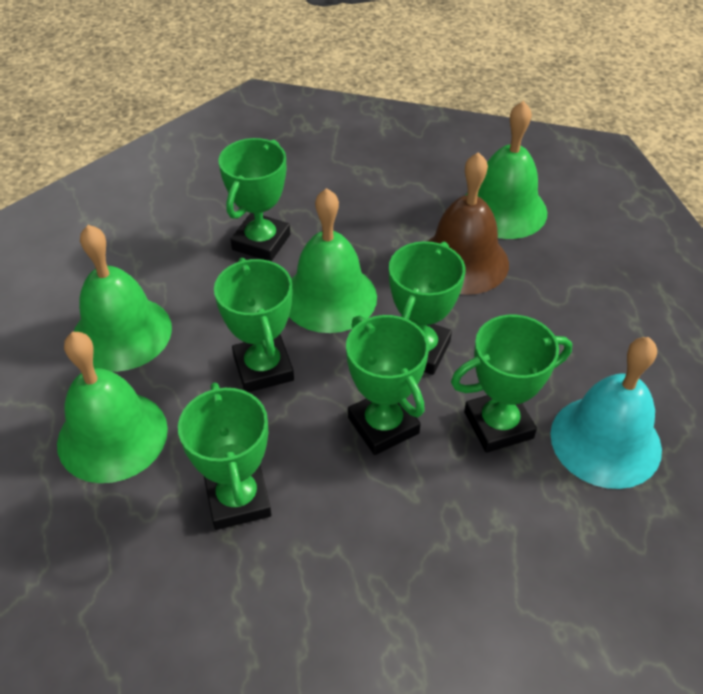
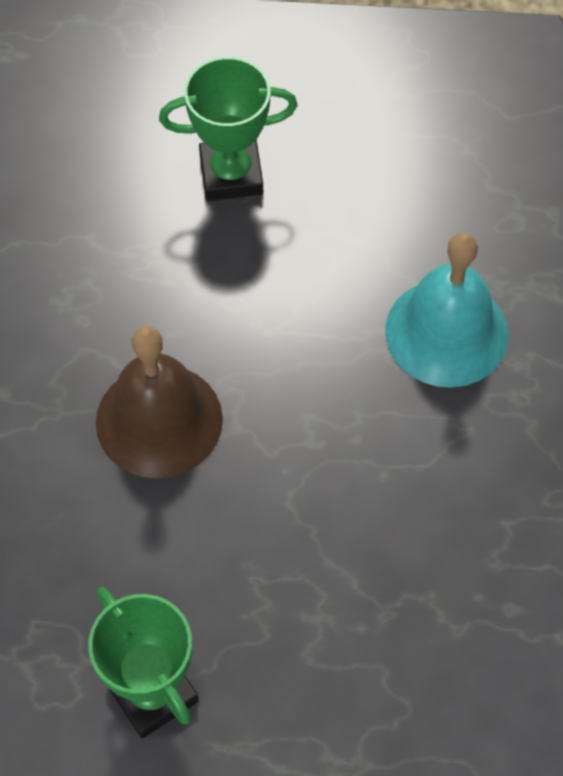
green bell: 4 -> 0
green trophy: 6 -> 2

